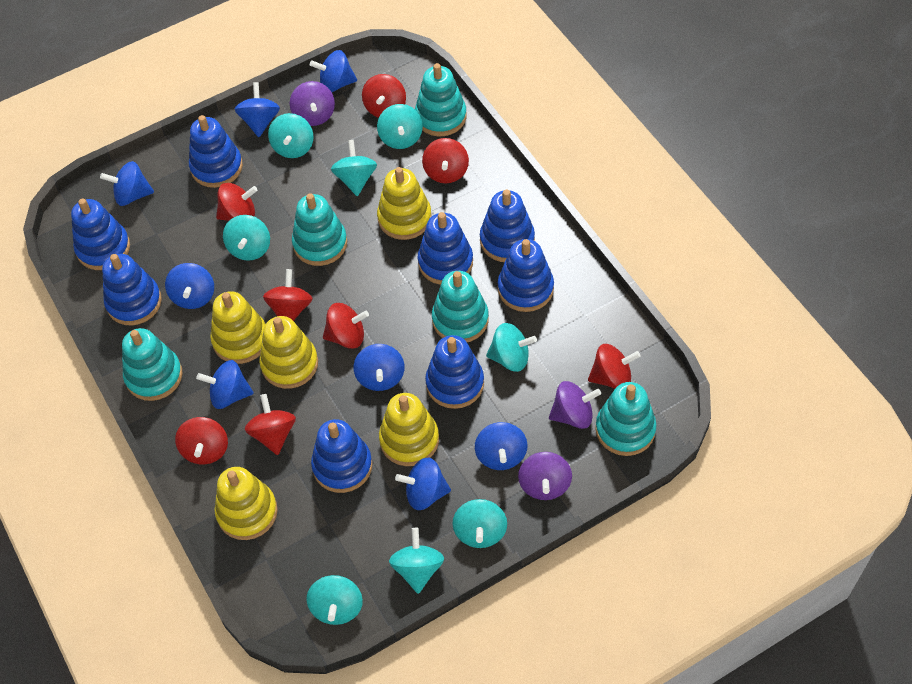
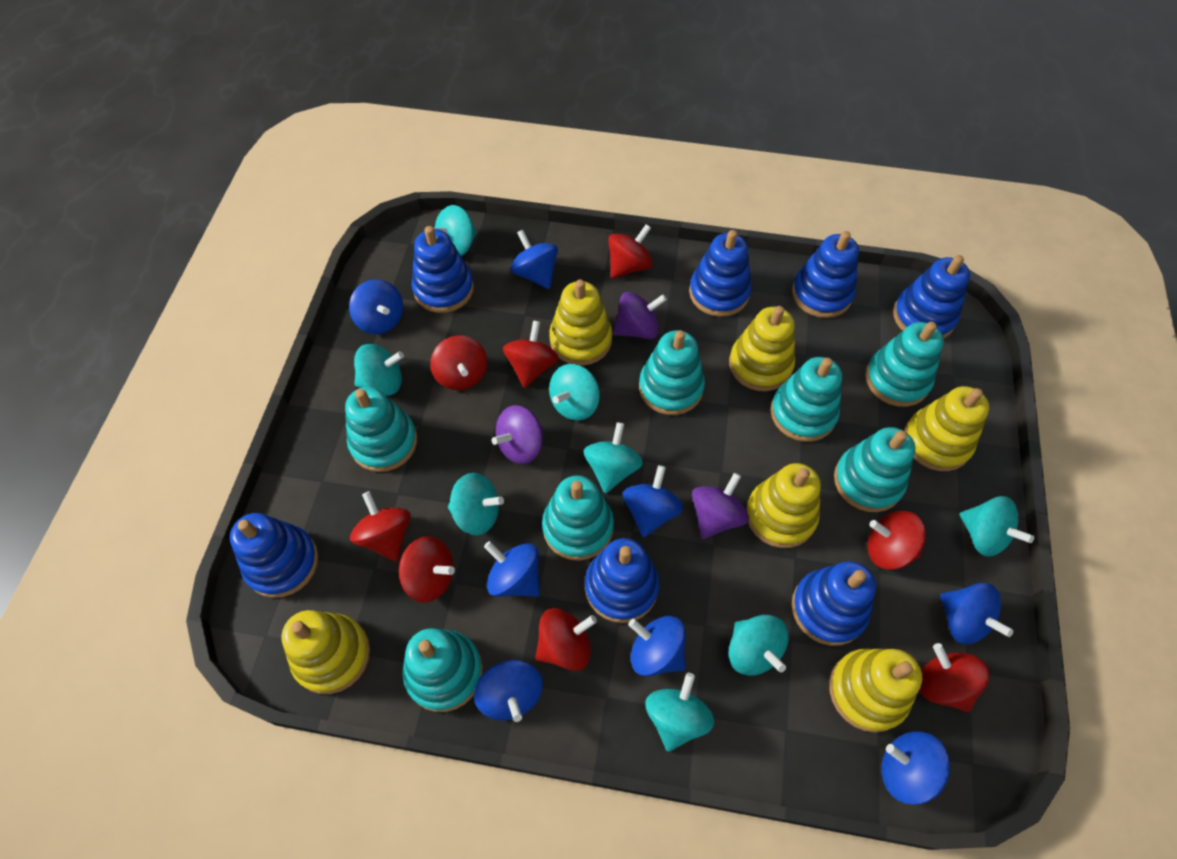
blue stacking toy: 8 -> 7
turquoise stacking toy: 5 -> 7
yellow stacking toy: 5 -> 6

